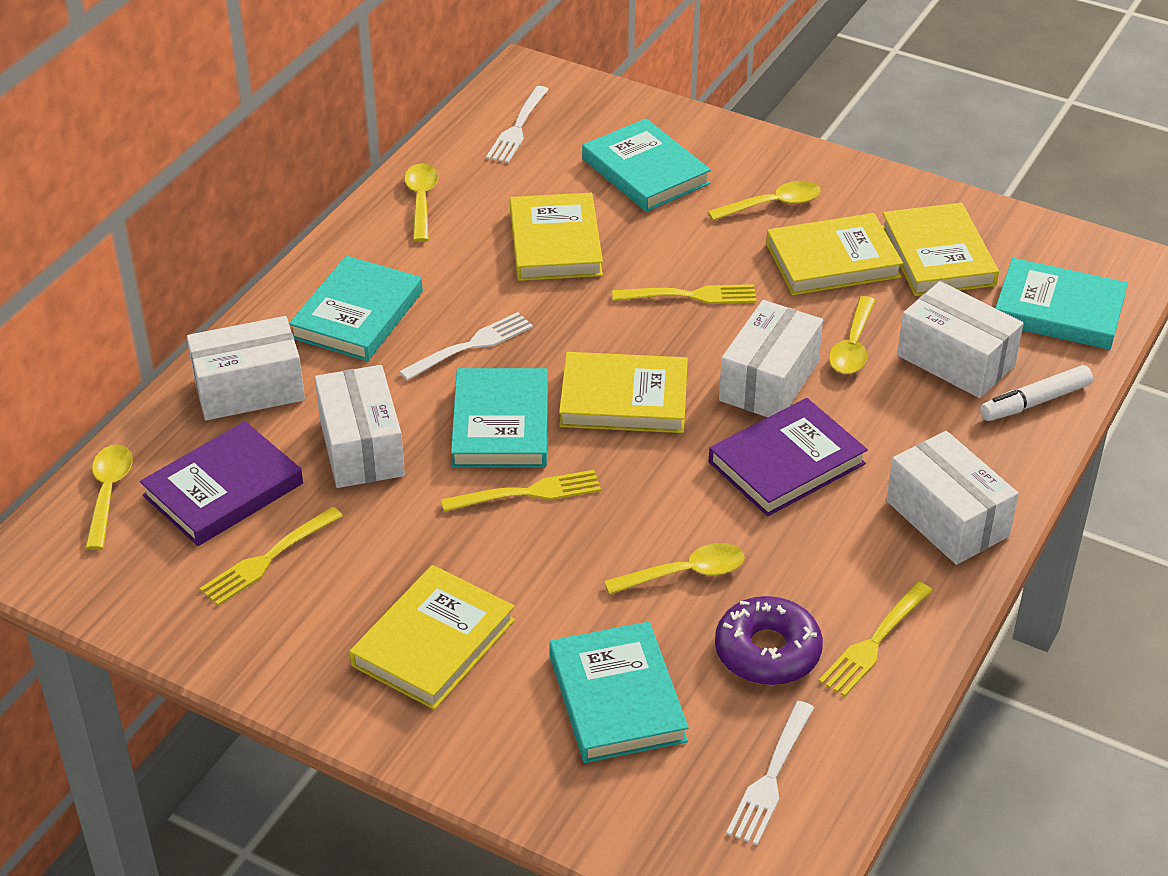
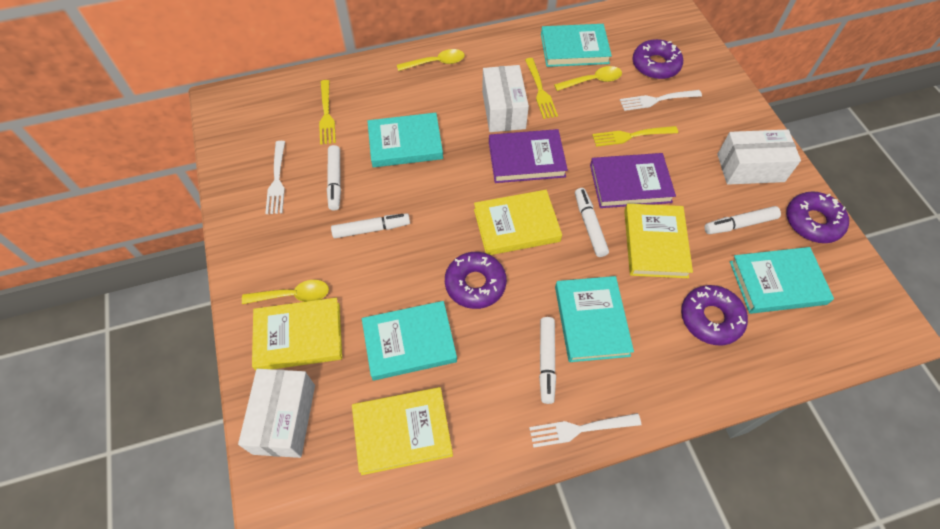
purple donut: 1 -> 4
white box: 5 -> 3
white marker: 1 -> 5
yellow book: 5 -> 4
yellow fork: 4 -> 3
yellow spoon: 5 -> 3

